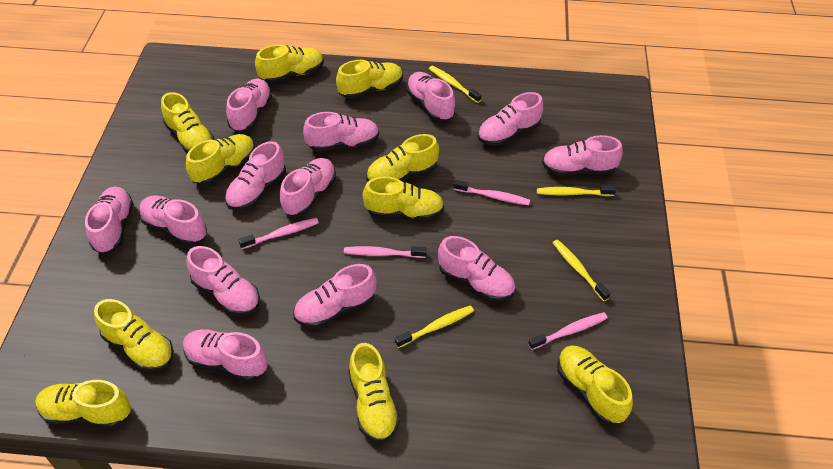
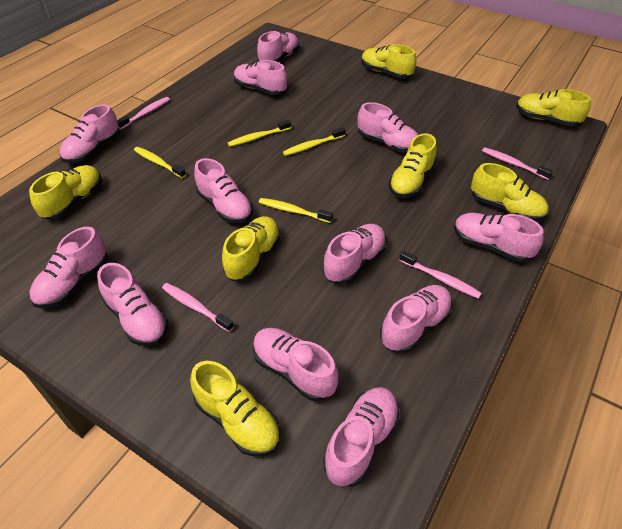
pink shoe: 13 -> 12
yellow shoe: 10 -> 7

